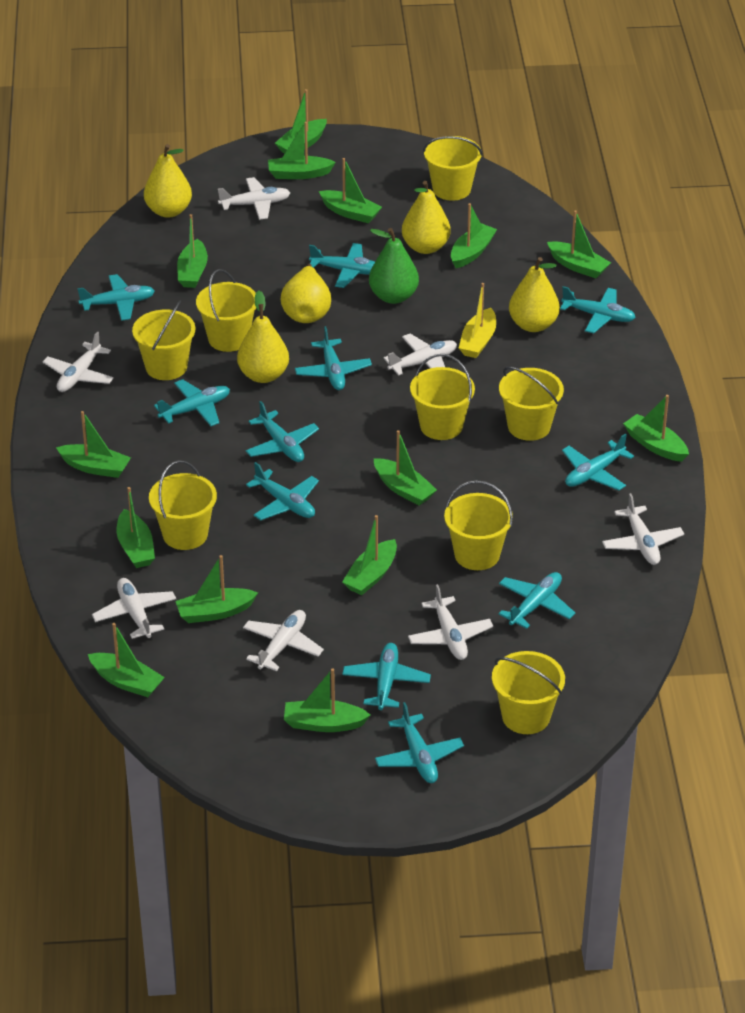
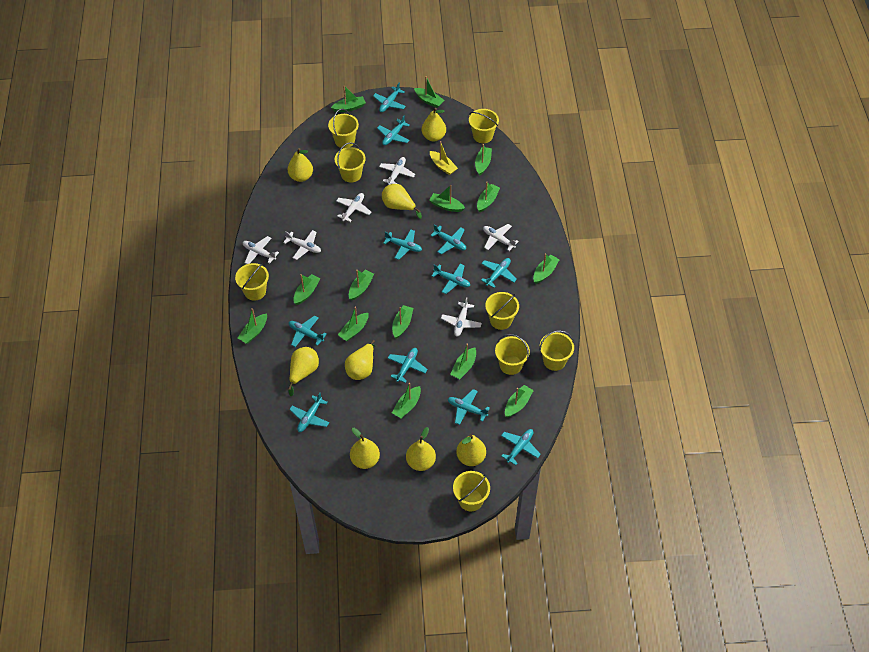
green pear: 1 -> 0
white plane: 7 -> 6
yellow pear: 5 -> 8

